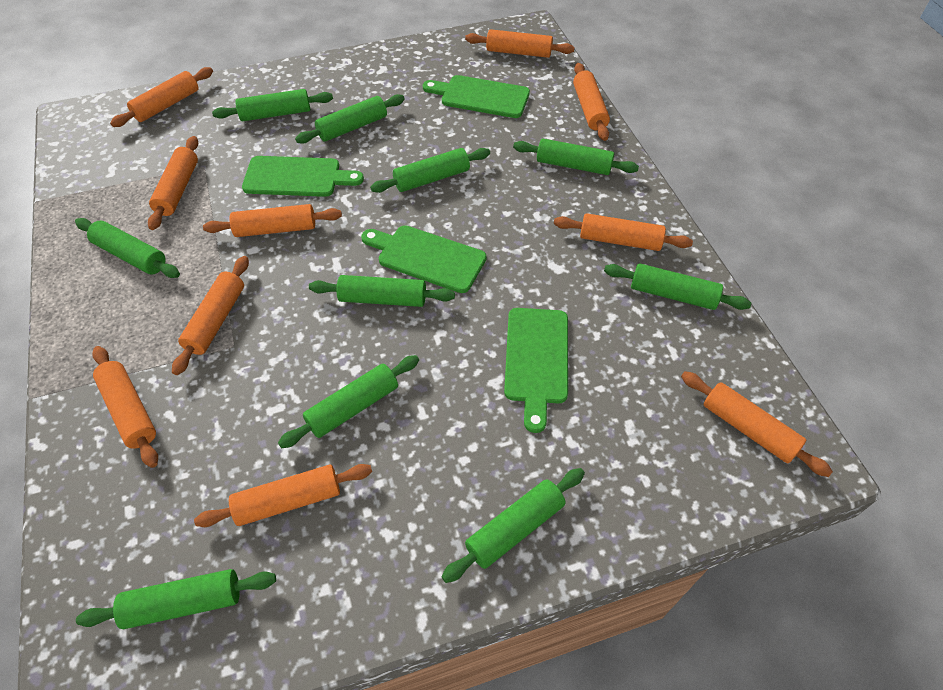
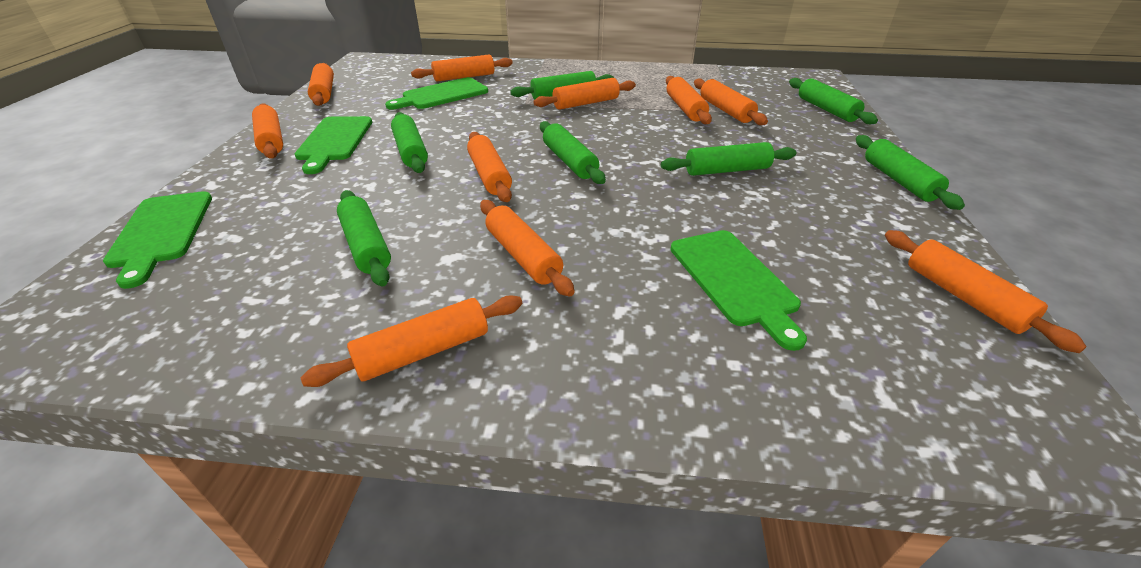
green rolling pin: 10 -> 7

